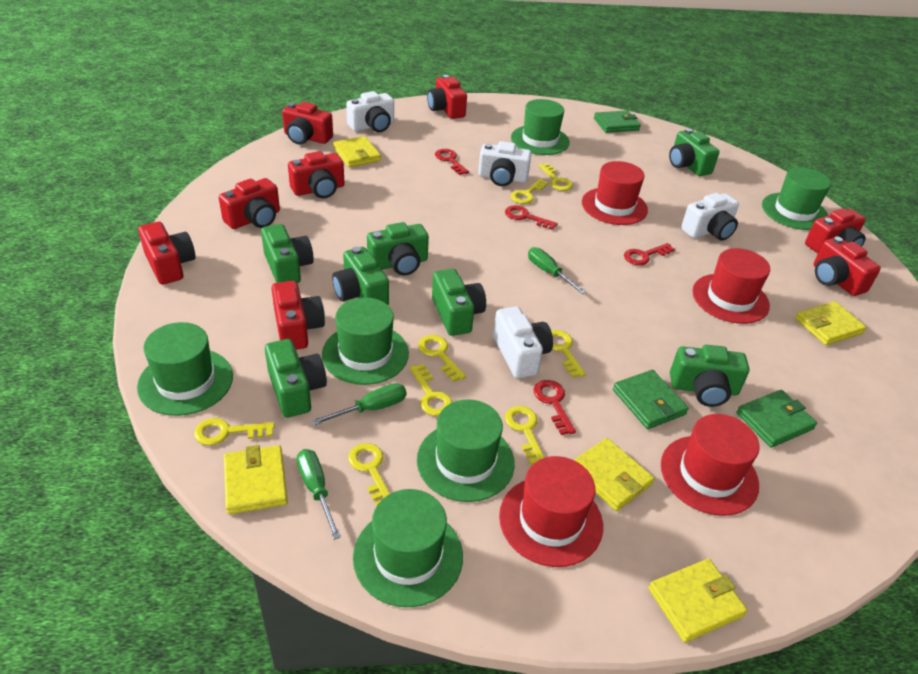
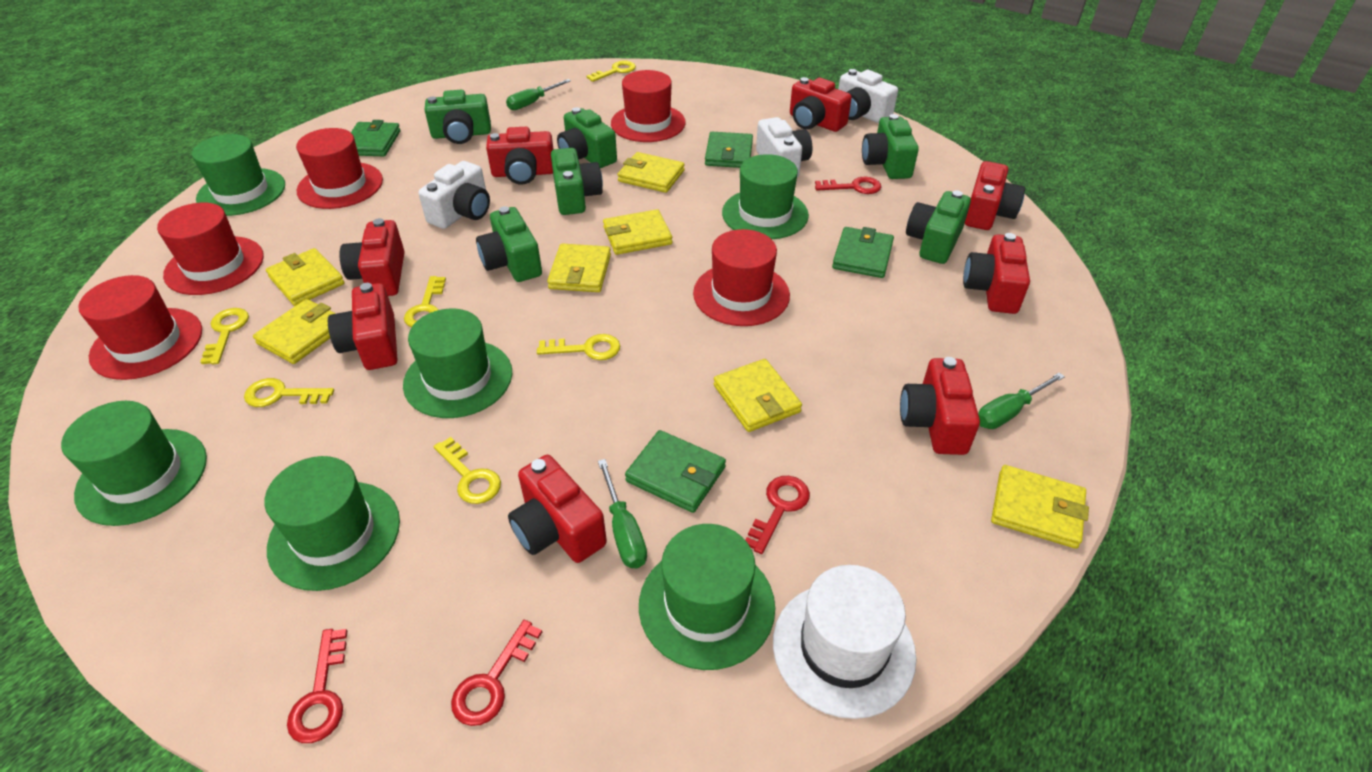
green camera: 7 -> 6
green wallet: 3 -> 4
red hat: 4 -> 5
white camera: 4 -> 3
white hat: 0 -> 1
yellow key: 8 -> 6
yellow wallet: 5 -> 7

